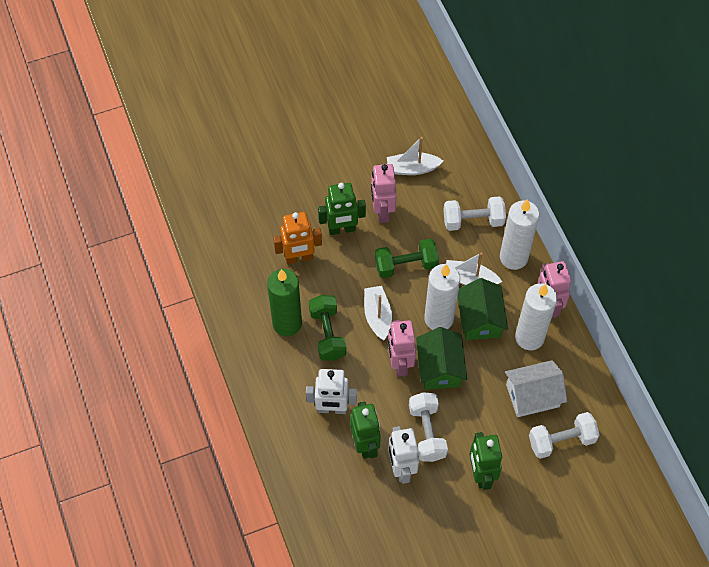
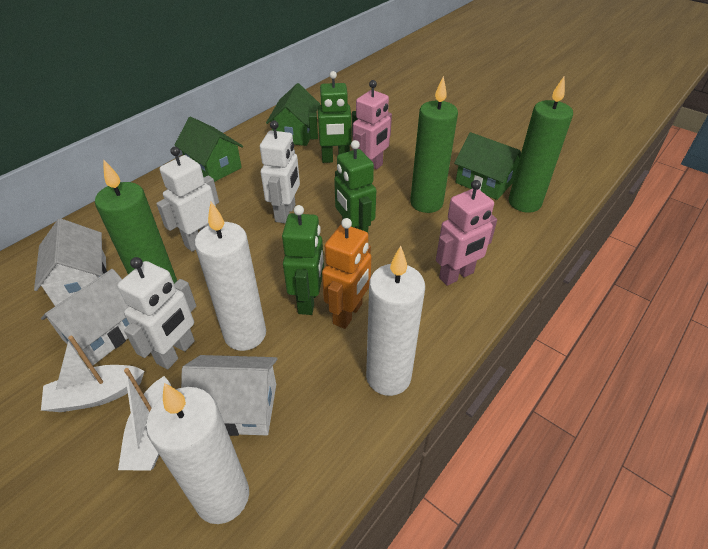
green candle: 1 -> 3
green dumbbell: 2 -> 0
green house: 2 -> 3
pink robot: 3 -> 2
white boat: 3 -> 2
white dumbbell: 3 -> 0
white house: 1 -> 3
white robot: 2 -> 3

